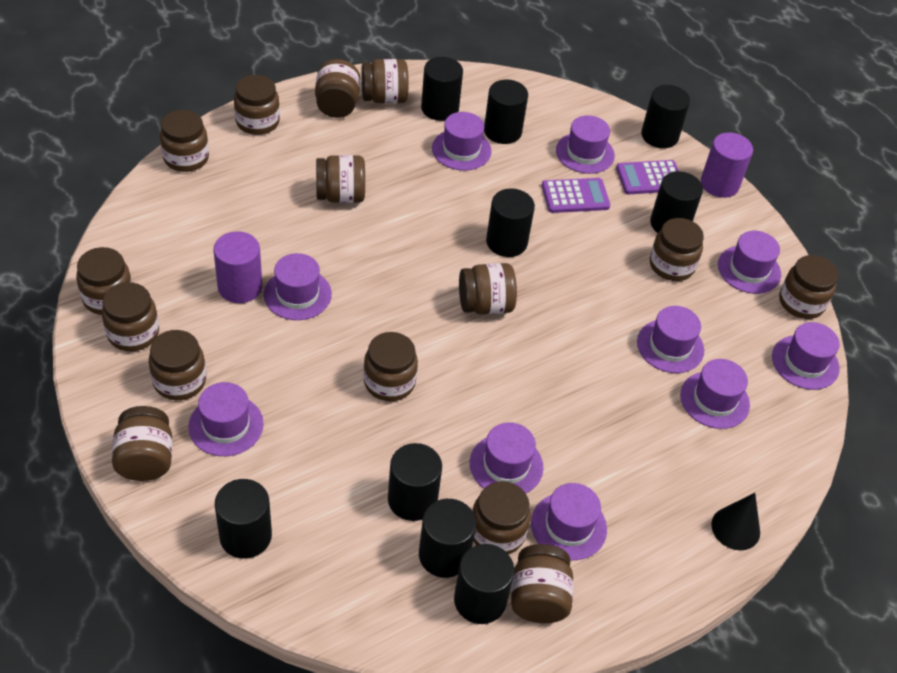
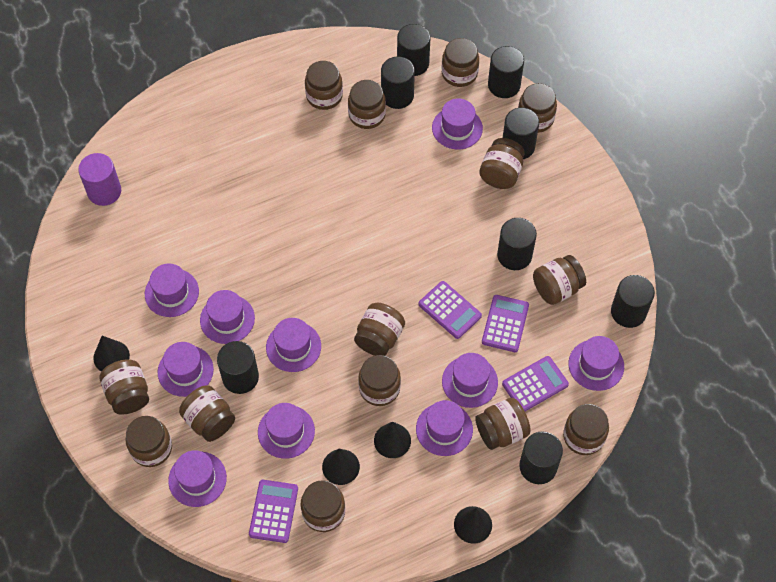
black cone: 1 -> 4
black cylinder: 9 -> 8
brown jar: 15 -> 14
purple calculator: 2 -> 4
purple cylinder: 2 -> 1

